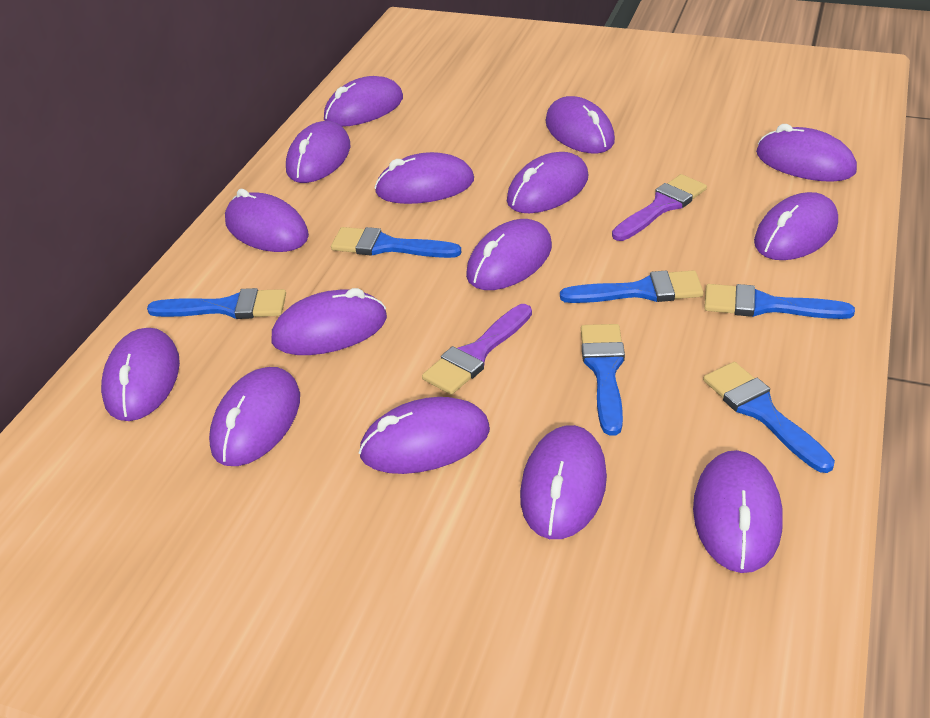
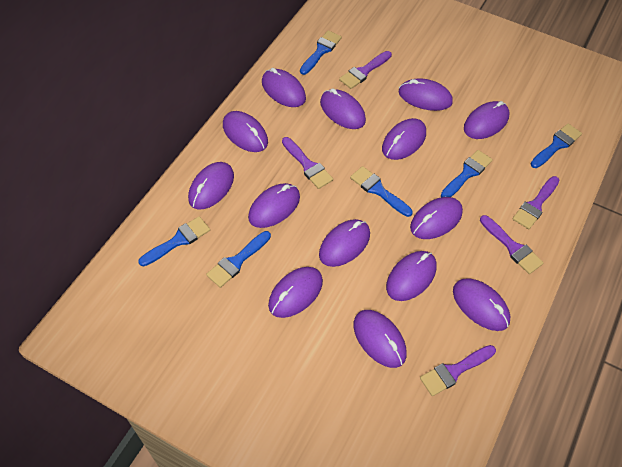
purple brush: 2 -> 5
purple mouse: 15 -> 14

